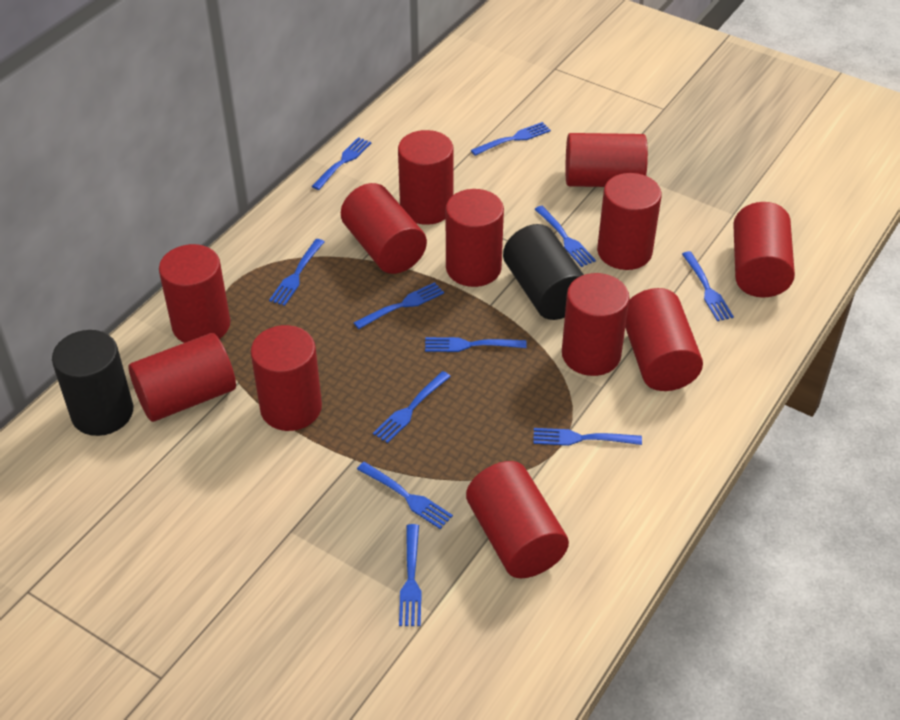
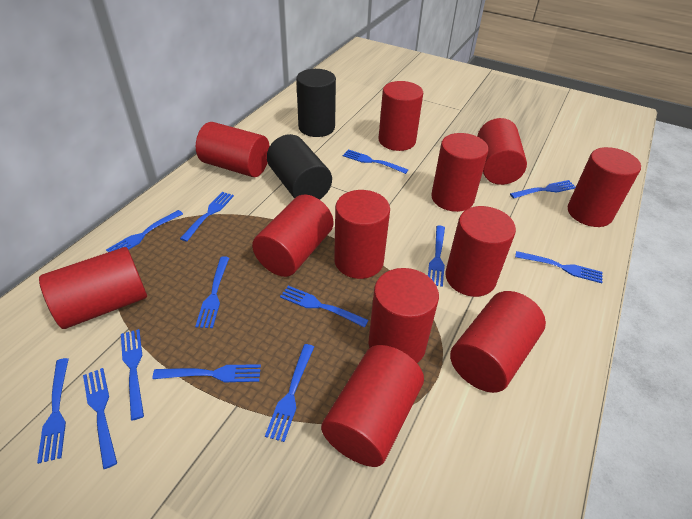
blue fork: 11 -> 13

